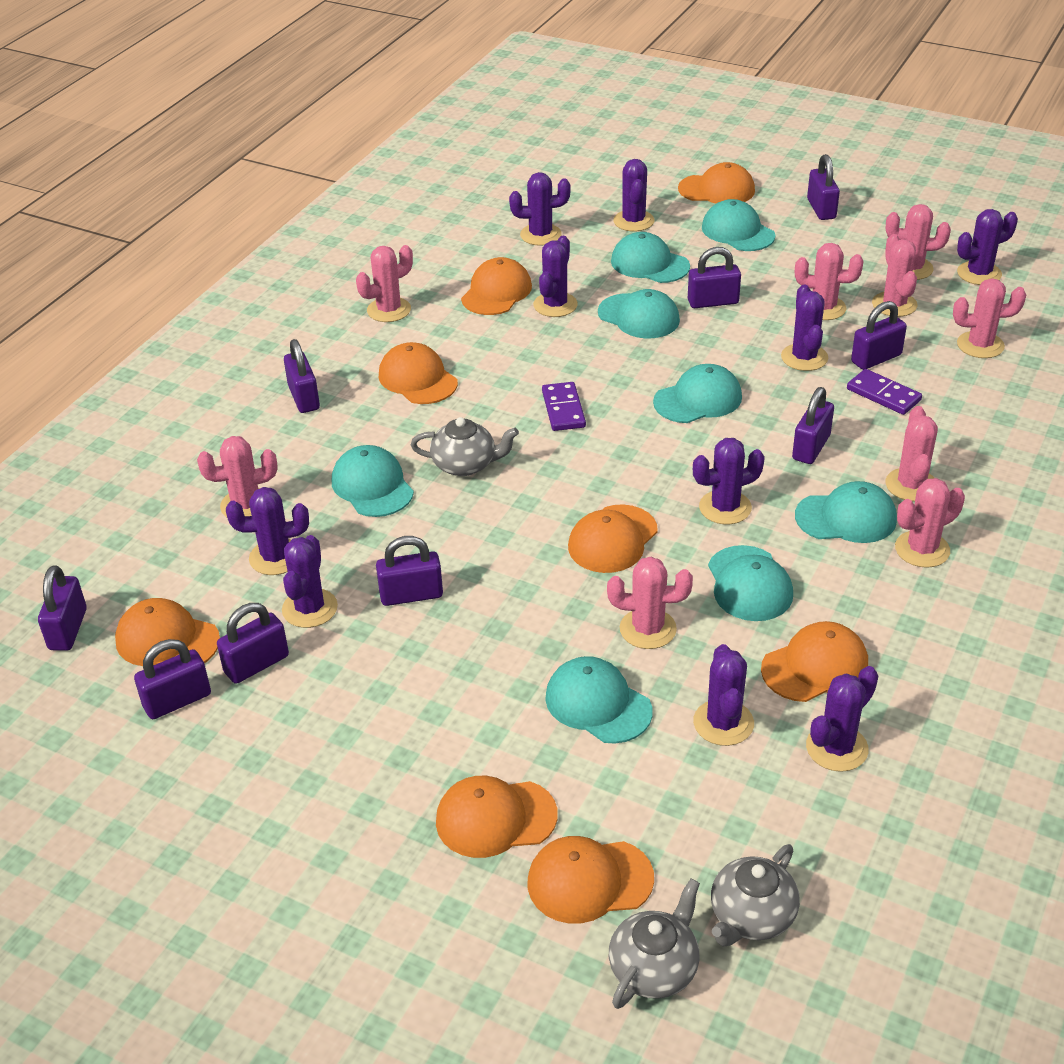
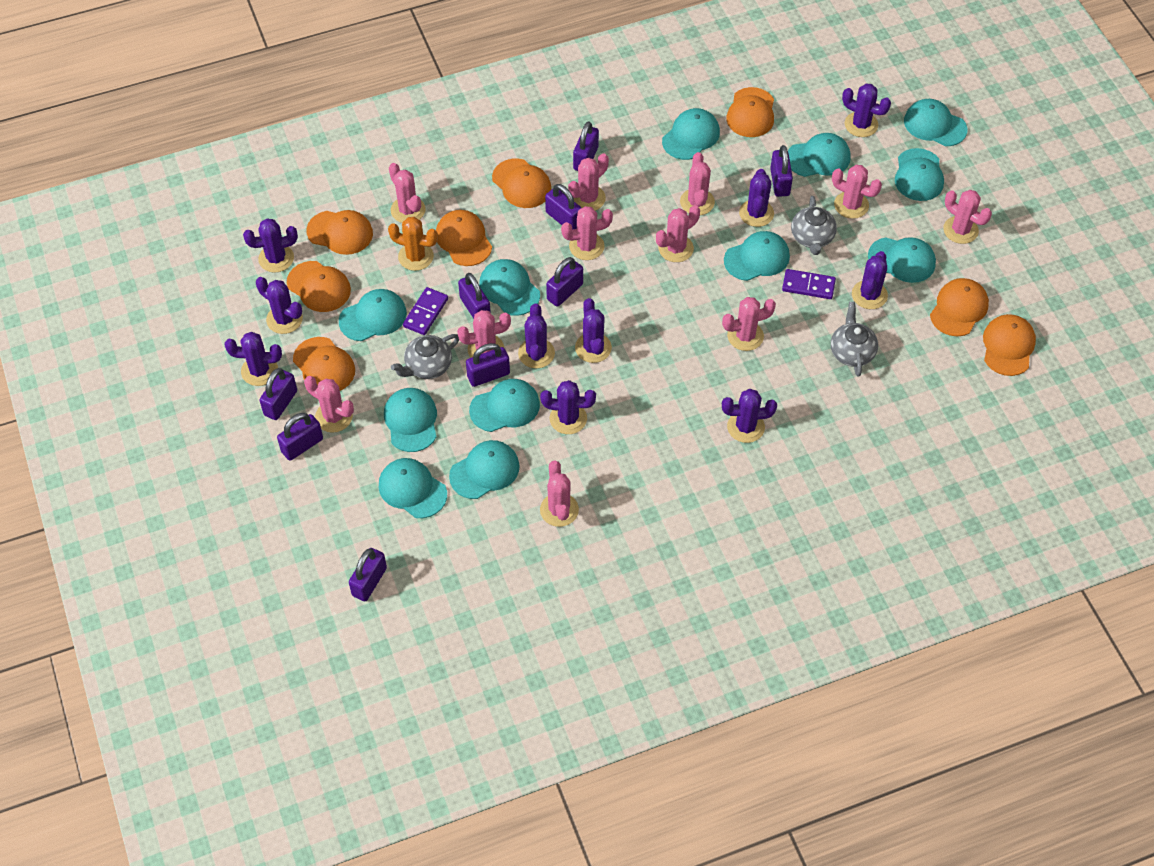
orange cactus: 0 -> 1
pink cactus: 9 -> 11
turquoise cap: 8 -> 12

